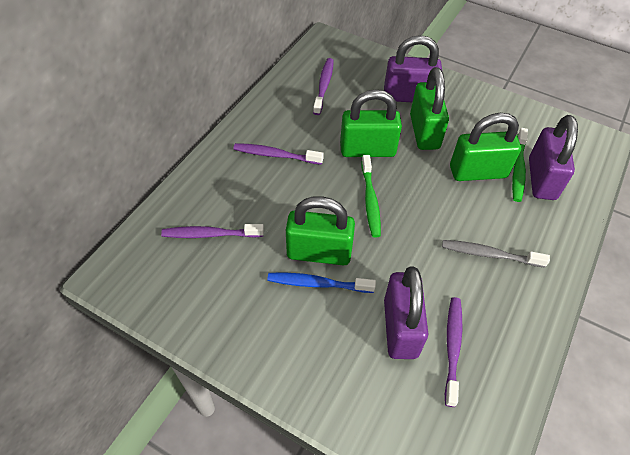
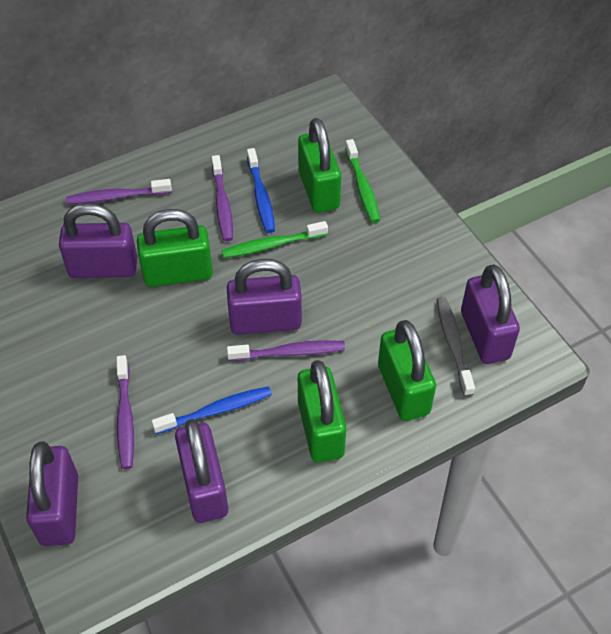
blue toothbrush: 1 -> 2
purple padlock: 3 -> 5

